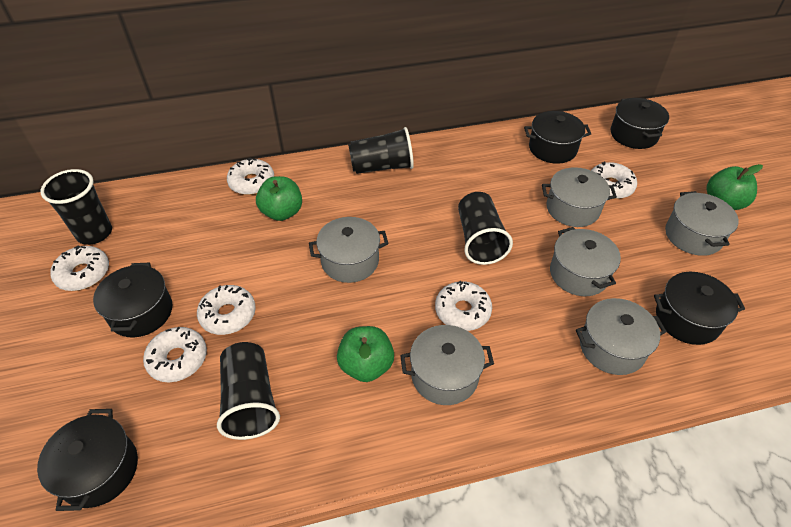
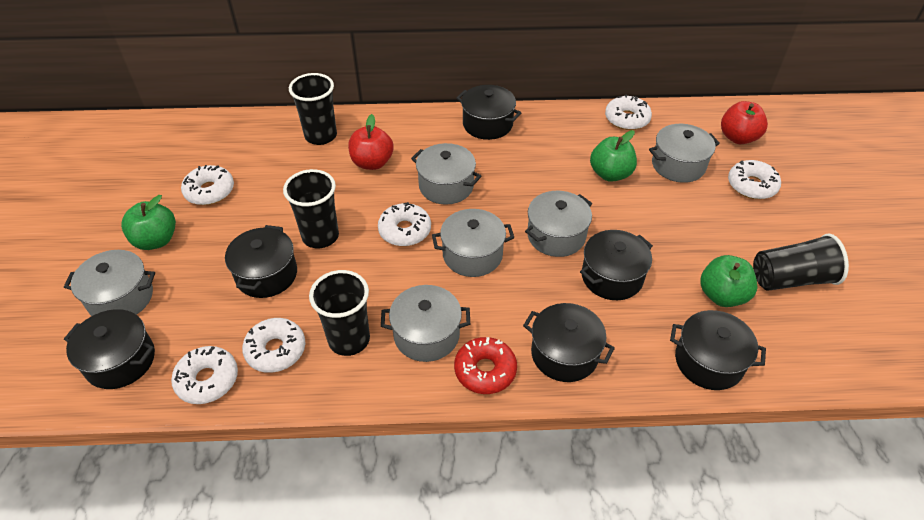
black pot: 5 -> 6
red apple: 0 -> 2
red donut: 0 -> 1

